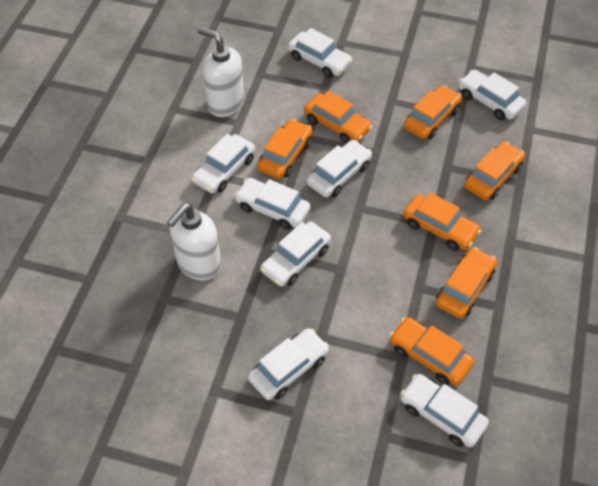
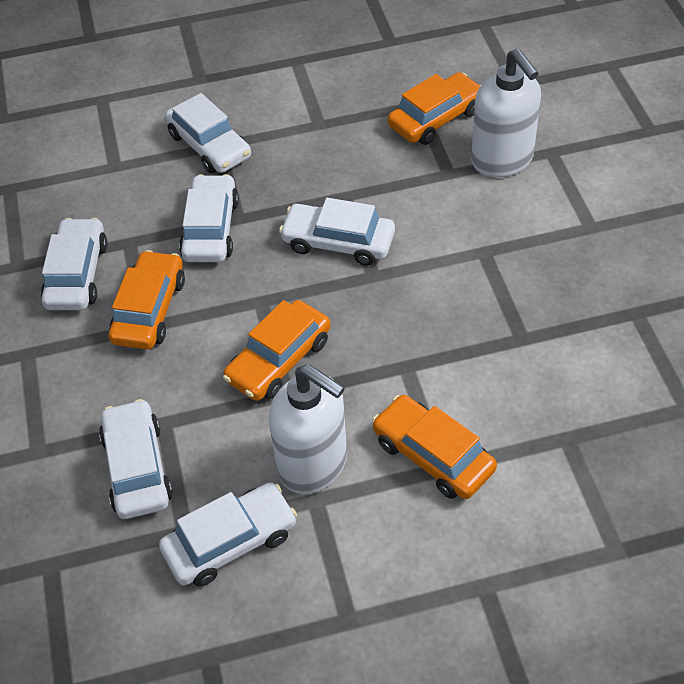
orange car: 7 -> 4
white car: 8 -> 6

